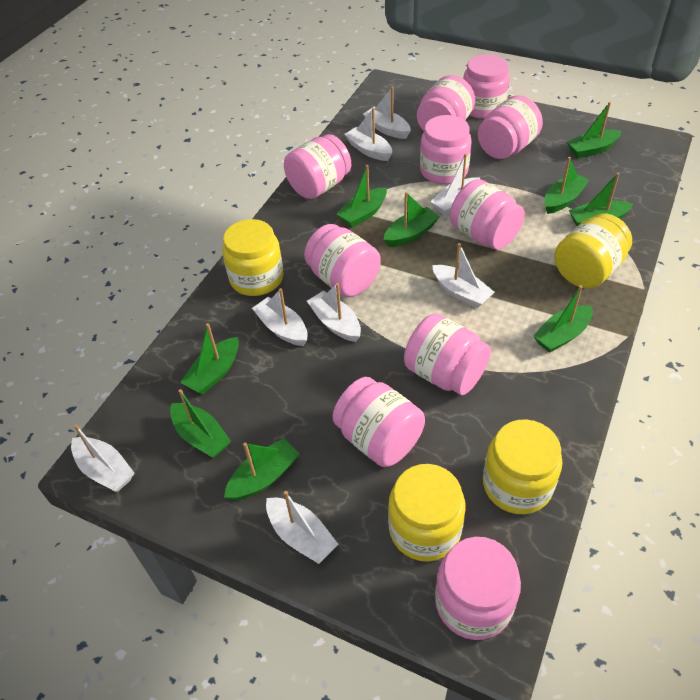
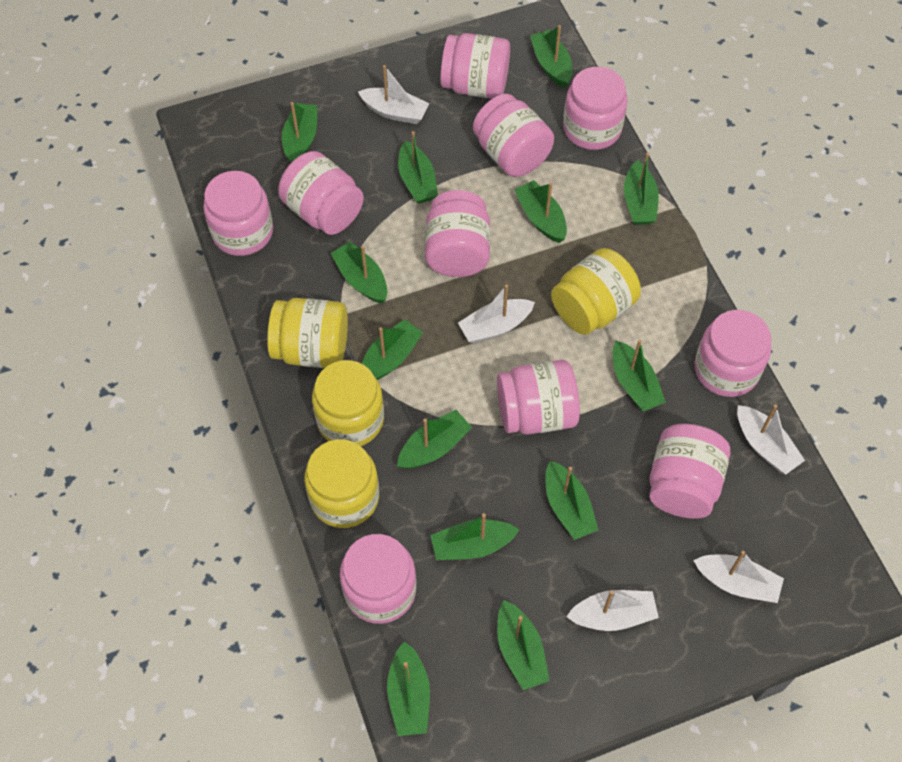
green boat: 9 -> 13
white boat: 8 -> 5

